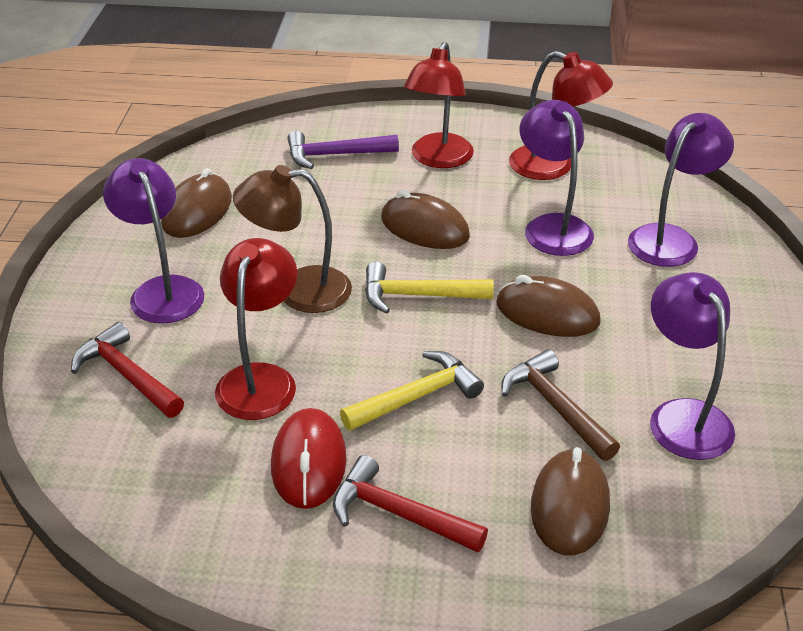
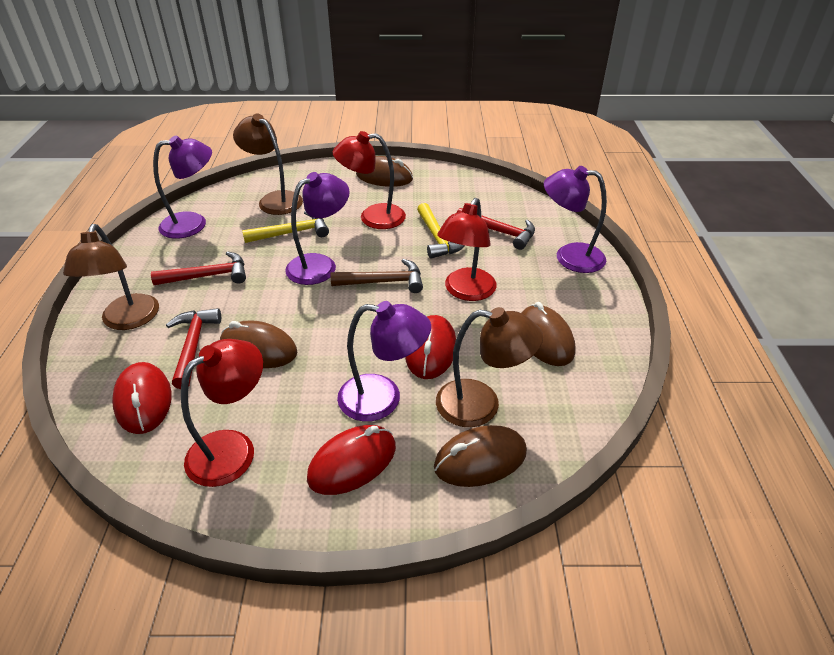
brown lamp: 1 -> 3
purple hammer: 1 -> 0
red hammer: 2 -> 3
red mouse: 1 -> 3

